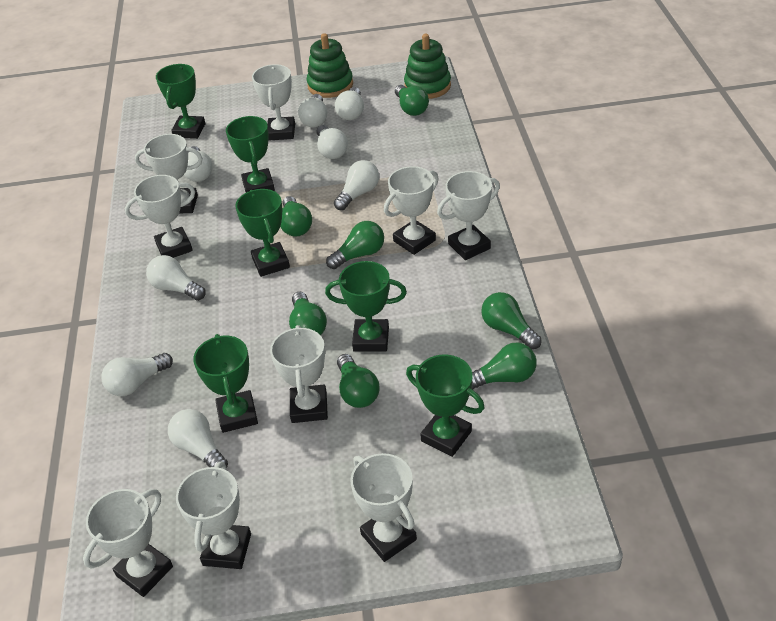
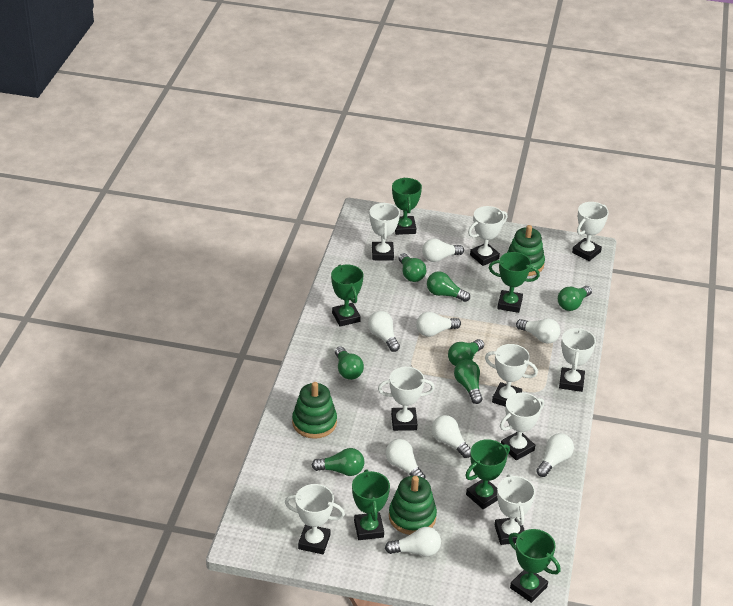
green stacking toy: 2 -> 3

